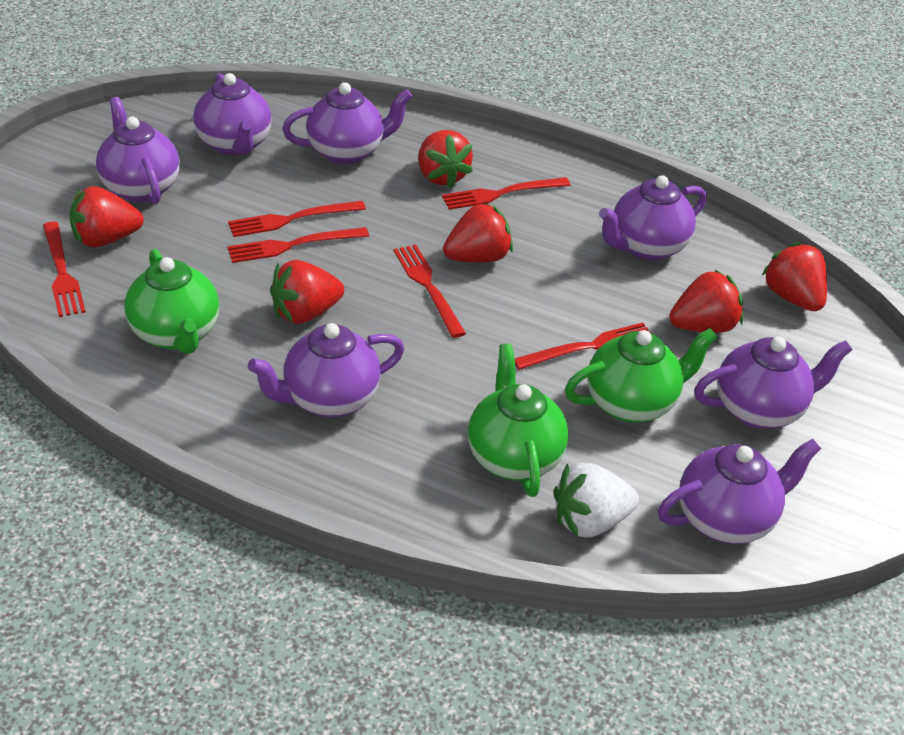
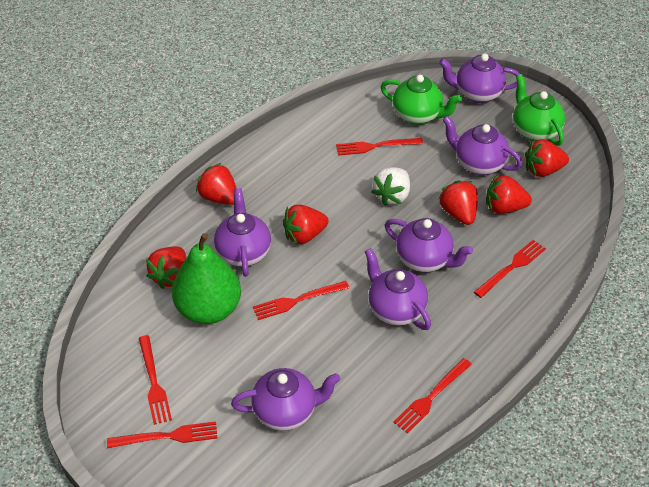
green pear: 0 -> 1
green teapot: 3 -> 2
purple teapot: 7 -> 6

